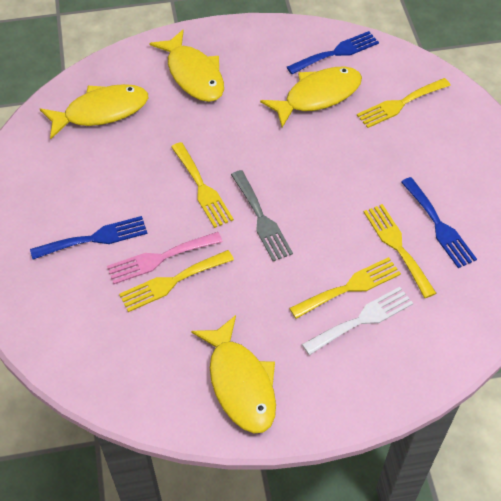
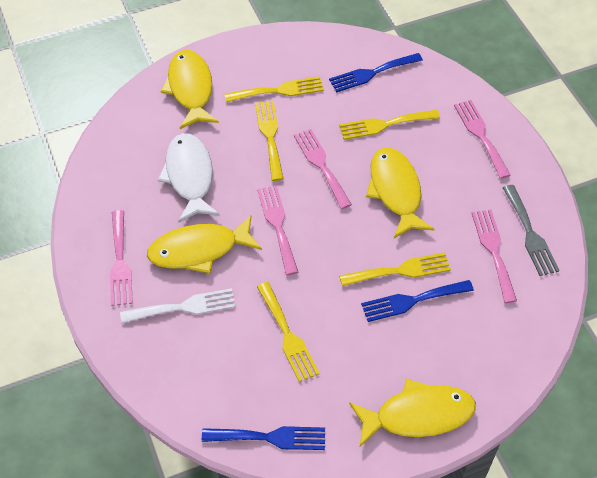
pink fork: 1 -> 5
white fish: 0 -> 1

